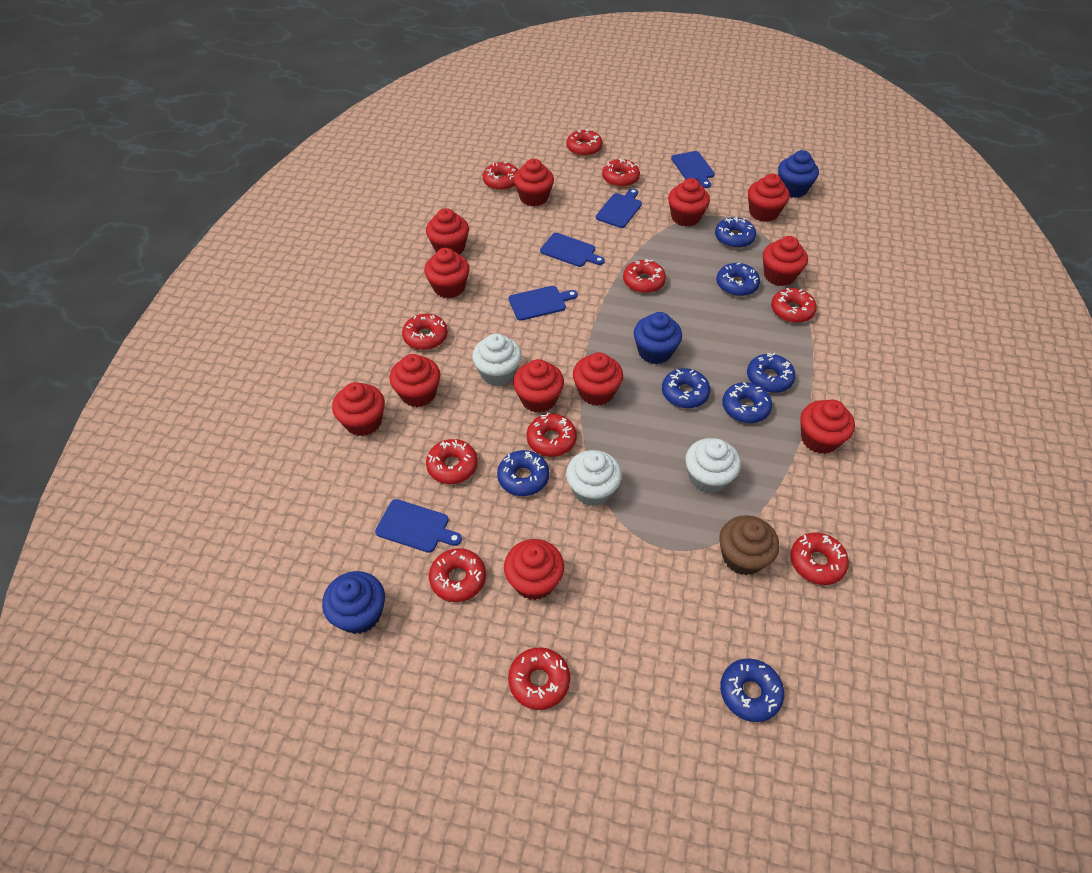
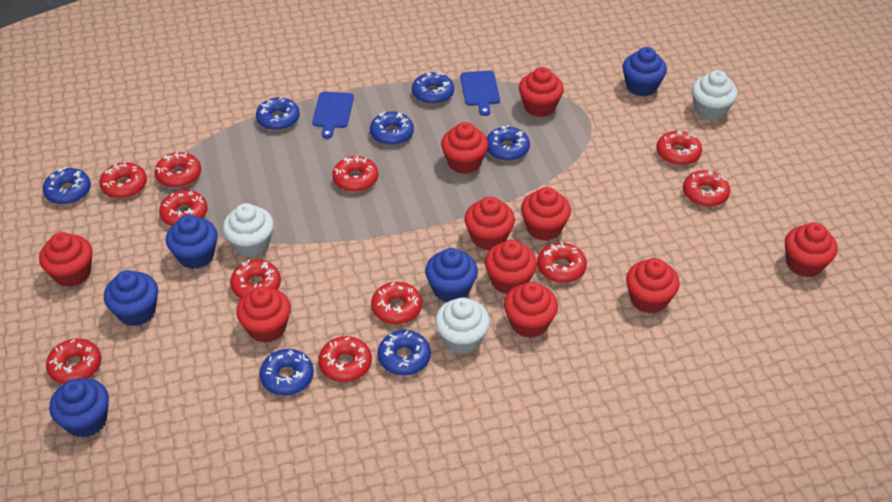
blue cupcake: 3 -> 5
blue cutting board: 5 -> 2
brown cupcake: 1 -> 0
red cupcake: 12 -> 10

